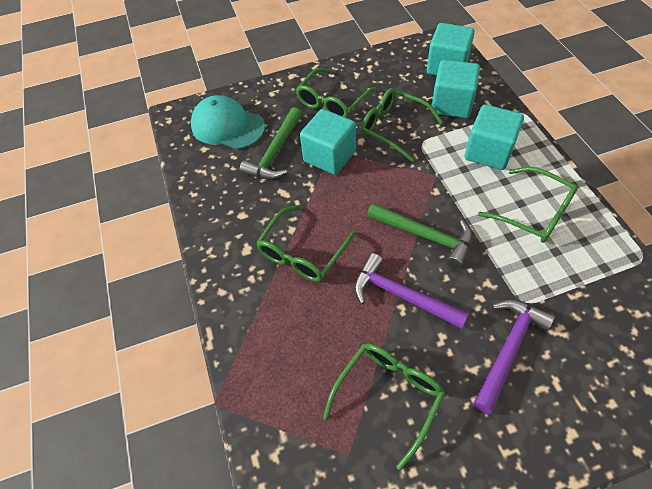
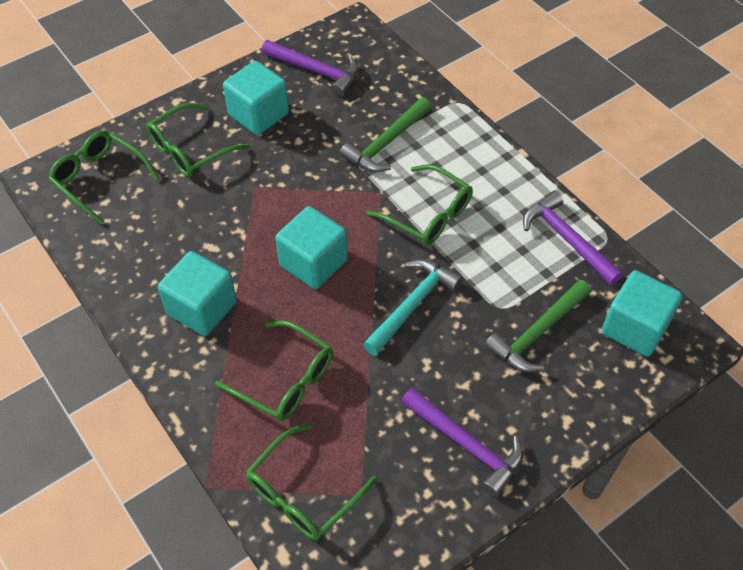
purple hammer: 2 -> 3
turquoise cap: 1 -> 0
turquoise hammer: 0 -> 1

